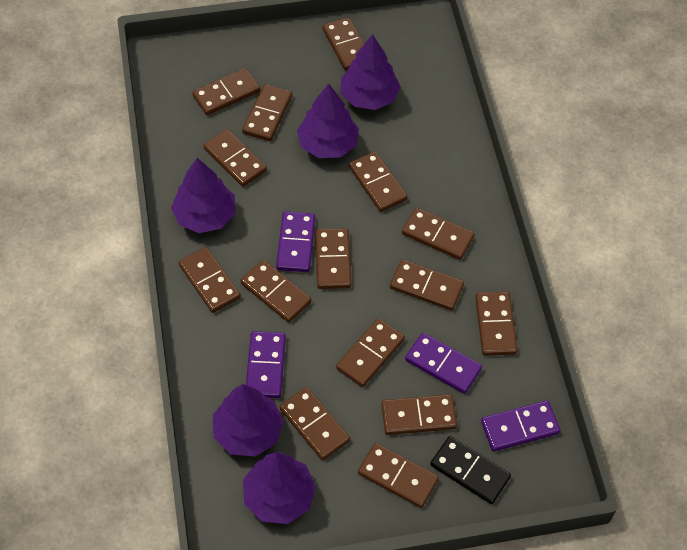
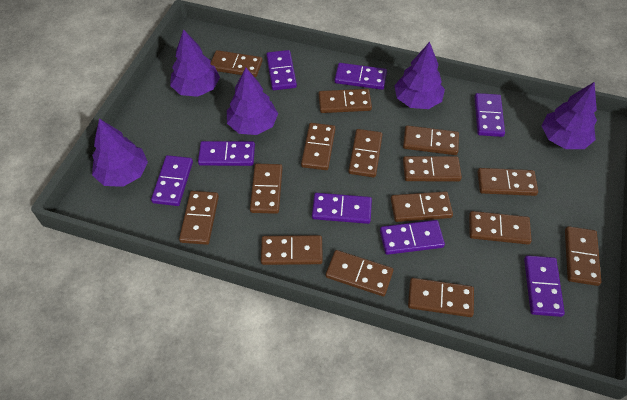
black domino: 1 -> 0
purple domino: 4 -> 8

